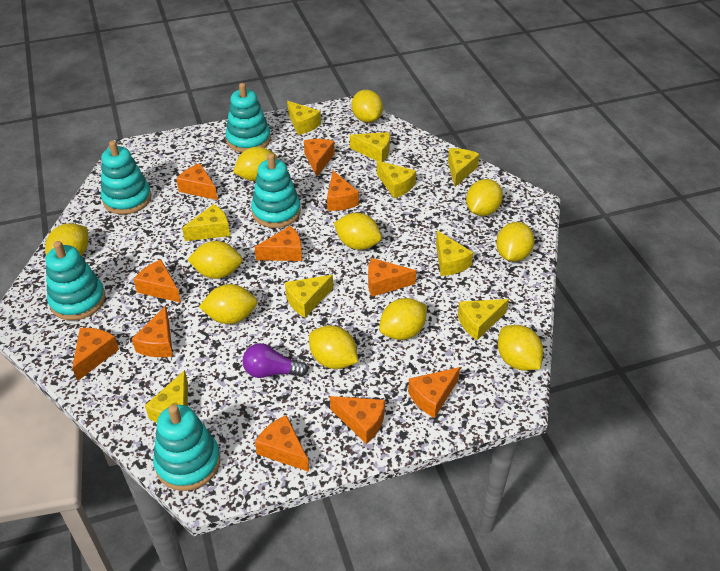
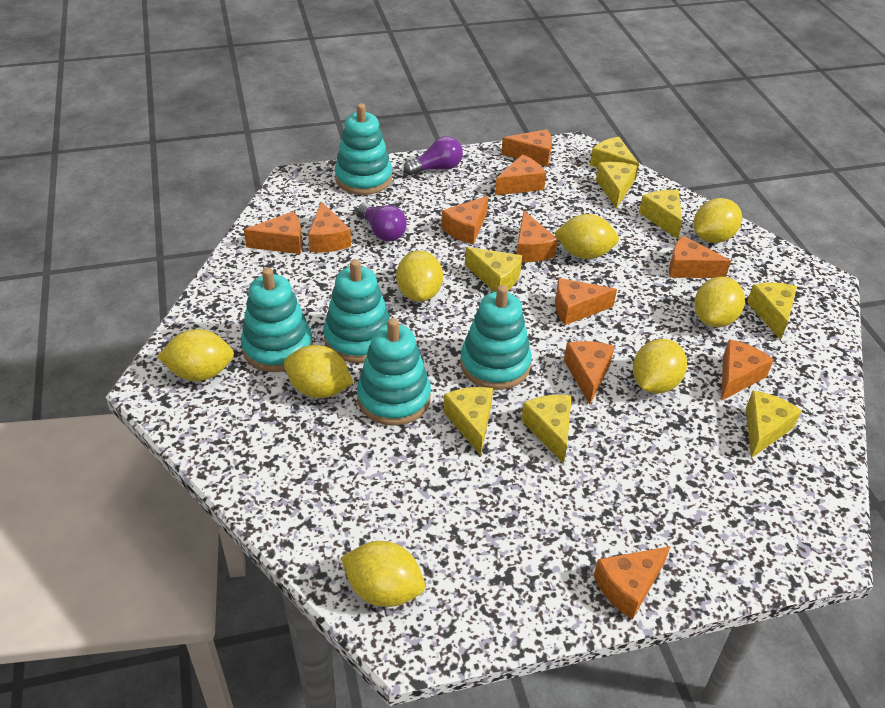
purple light bulb: 1 -> 2
yellow cheese: 9 -> 8
yellow lemon: 11 -> 8

